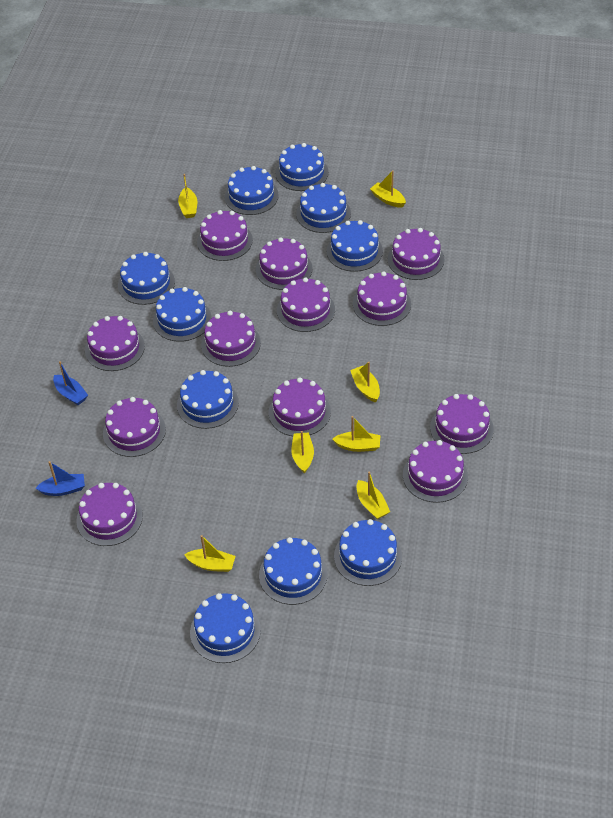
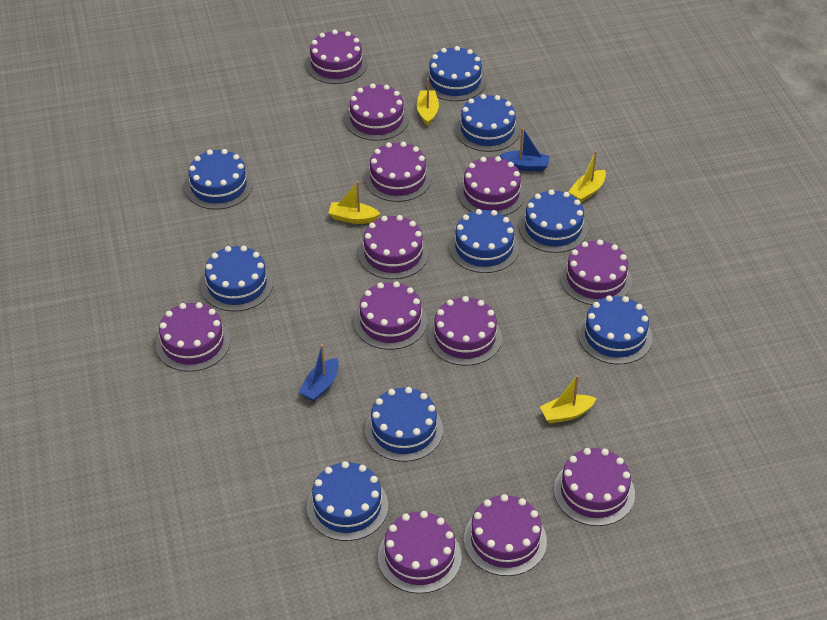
blue cake: 10 -> 9
yellow boat: 7 -> 4

